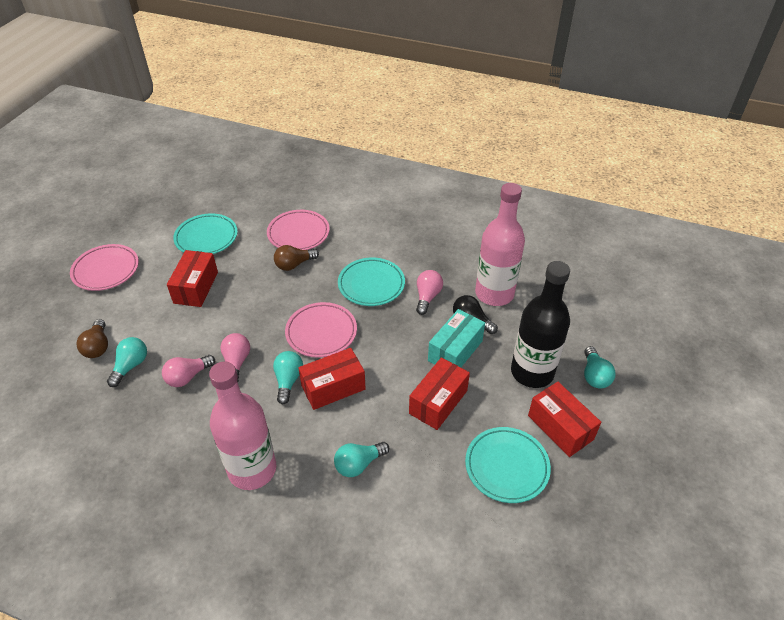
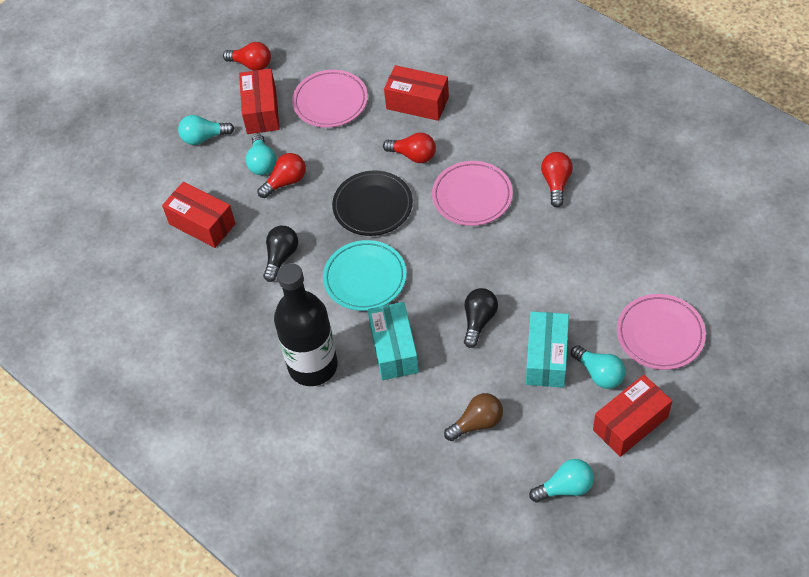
black light bulb: 1 -> 2
black plate: 0 -> 1
brown light bulb: 2 -> 1
pink bottle: 2 -> 0
pink light bulb: 3 -> 0
red light bulb: 0 -> 4
turquoise box: 1 -> 2
turquoise plate: 3 -> 1

